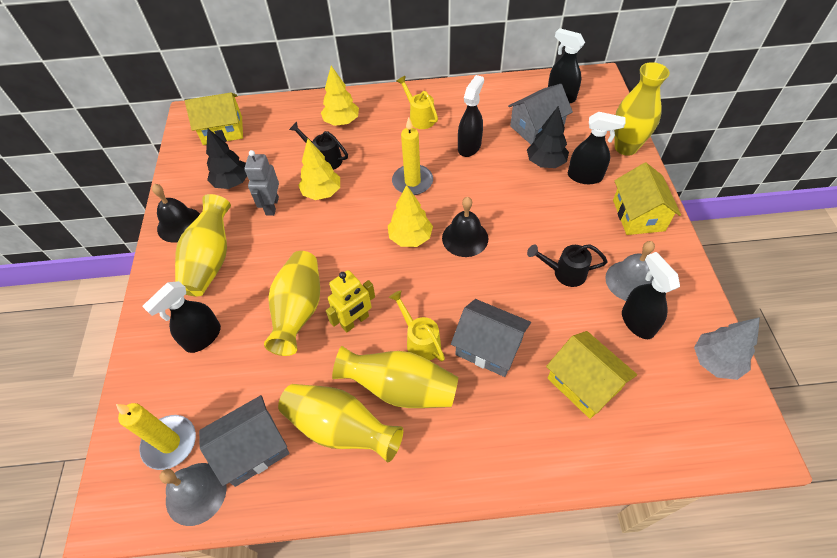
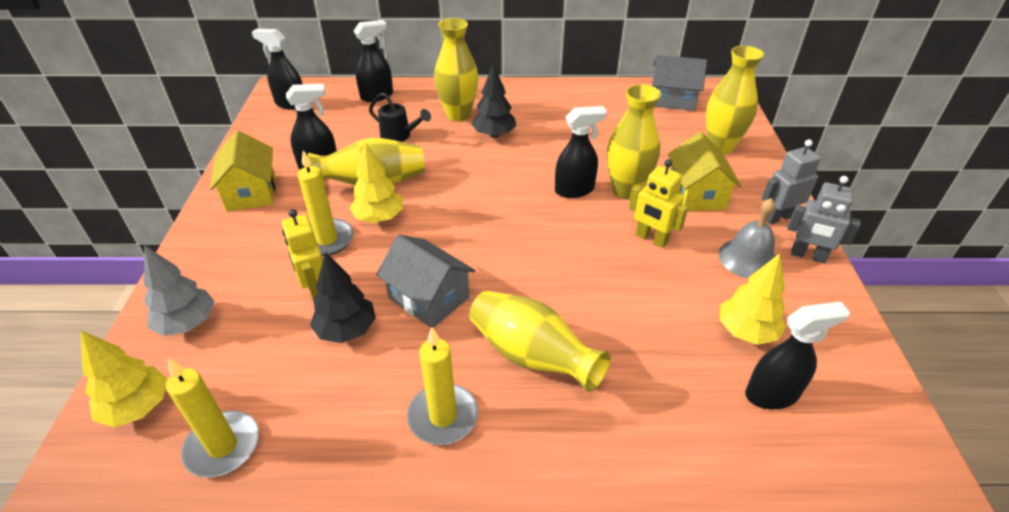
black bell: 2 -> 0
black watering can: 2 -> 1
grey bell: 2 -> 1
grey house: 3 -> 2
grey robot: 1 -> 2
yellow candle: 2 -> 3
yellow house: 3 -> 2
yellow robot: 1 -> 2
yellow watering can: 2 -> 0

